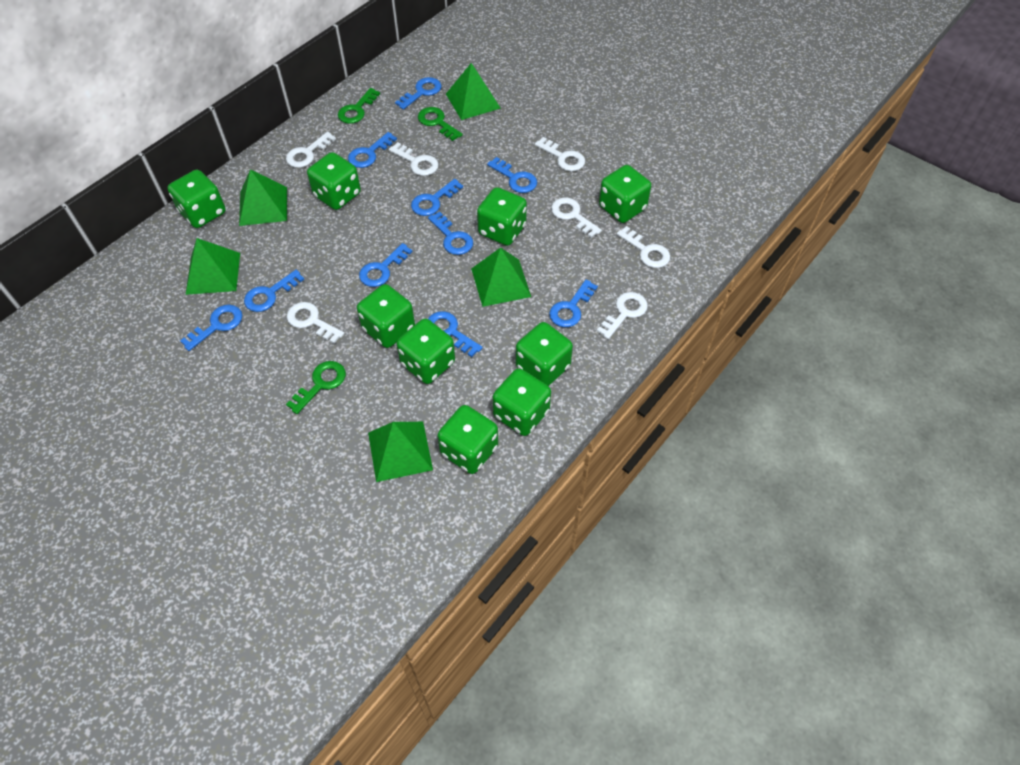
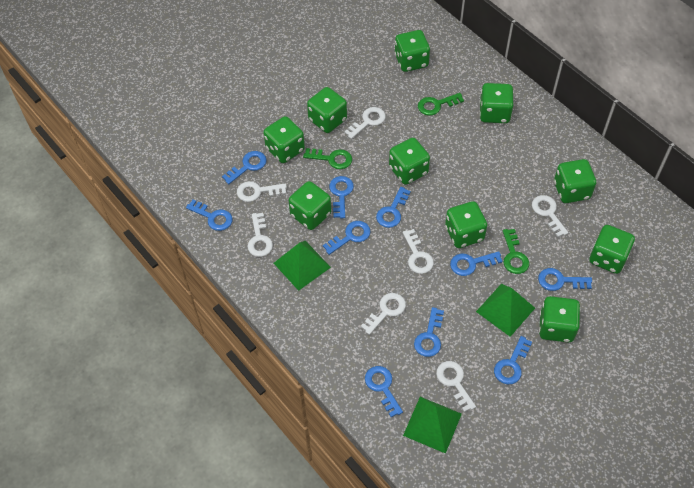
green dice: 9 -> 10
green pyramid: 5 -> 3

